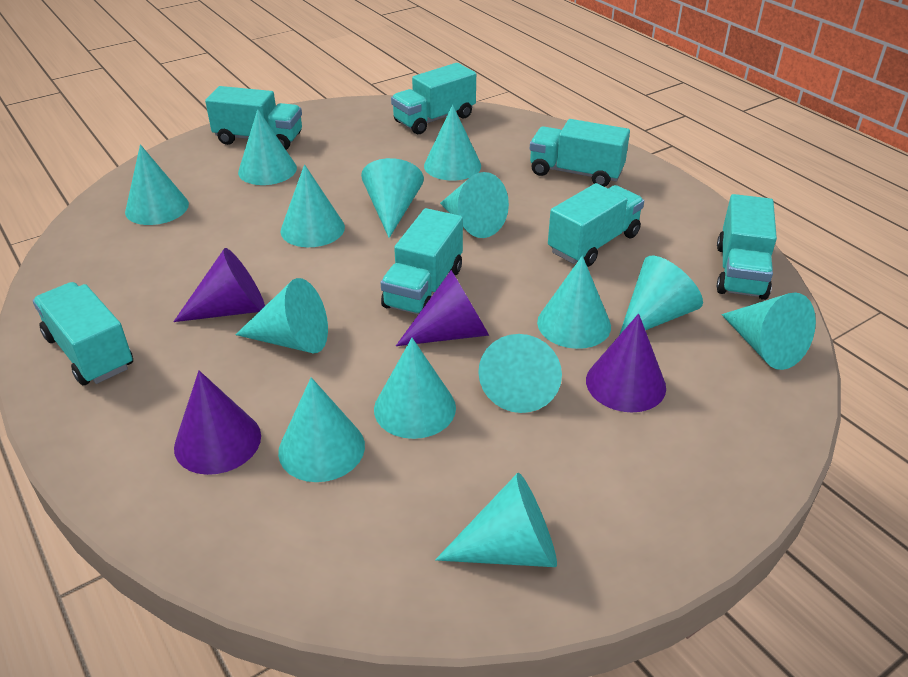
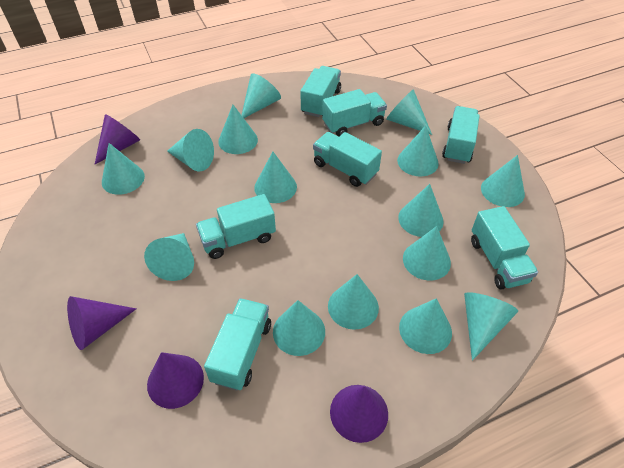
turquoise cone: 14 -> 15

